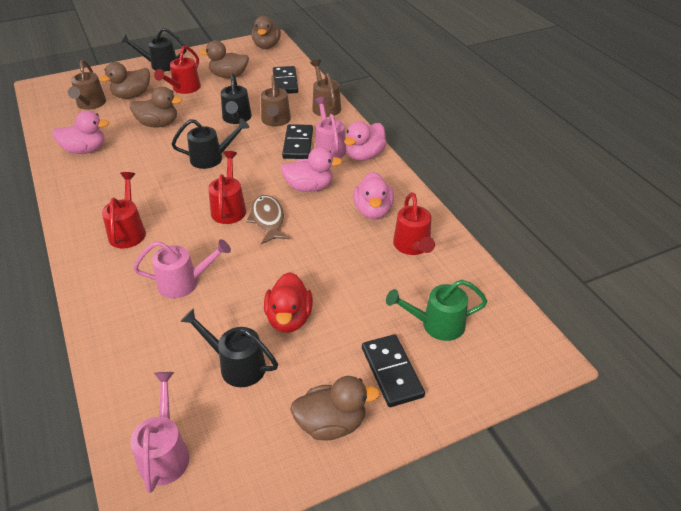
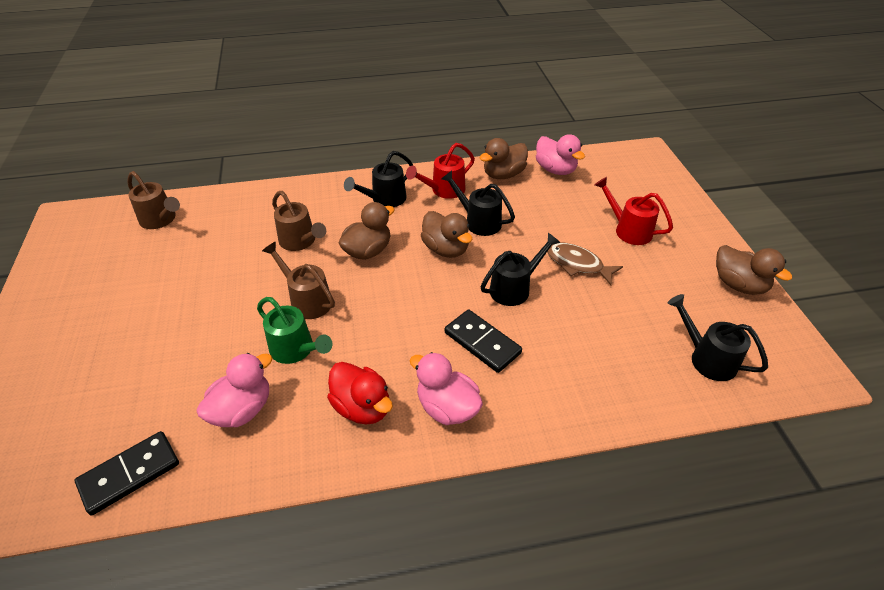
black domino: 3 -> 2
brown duck: 5 -> 4
pink duck: 4 -> 3
pink watering can: 3 -> 0
red watering can: 4 -> 2

